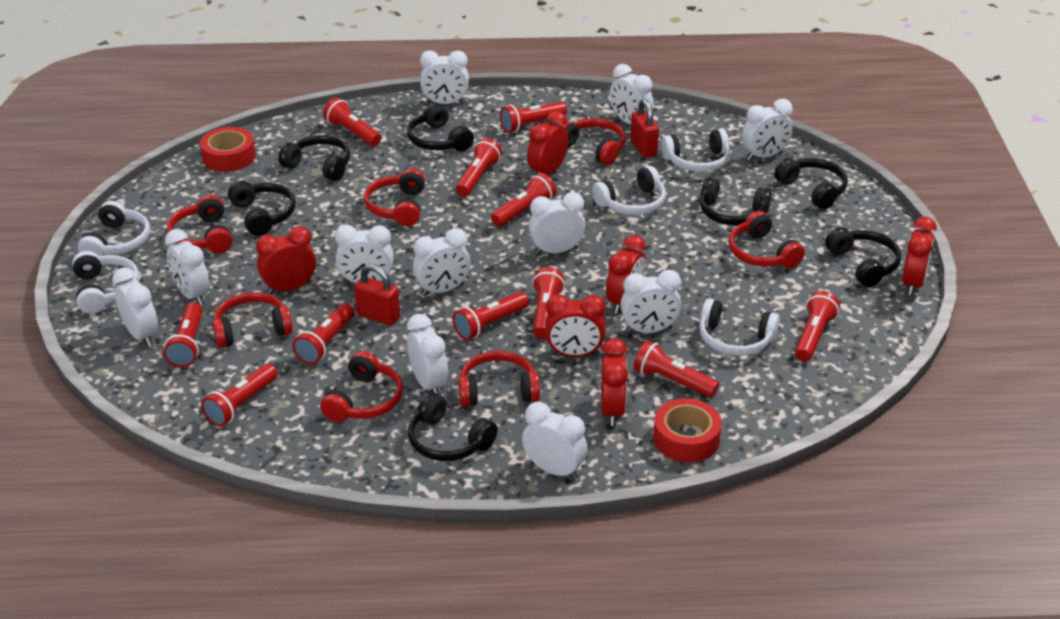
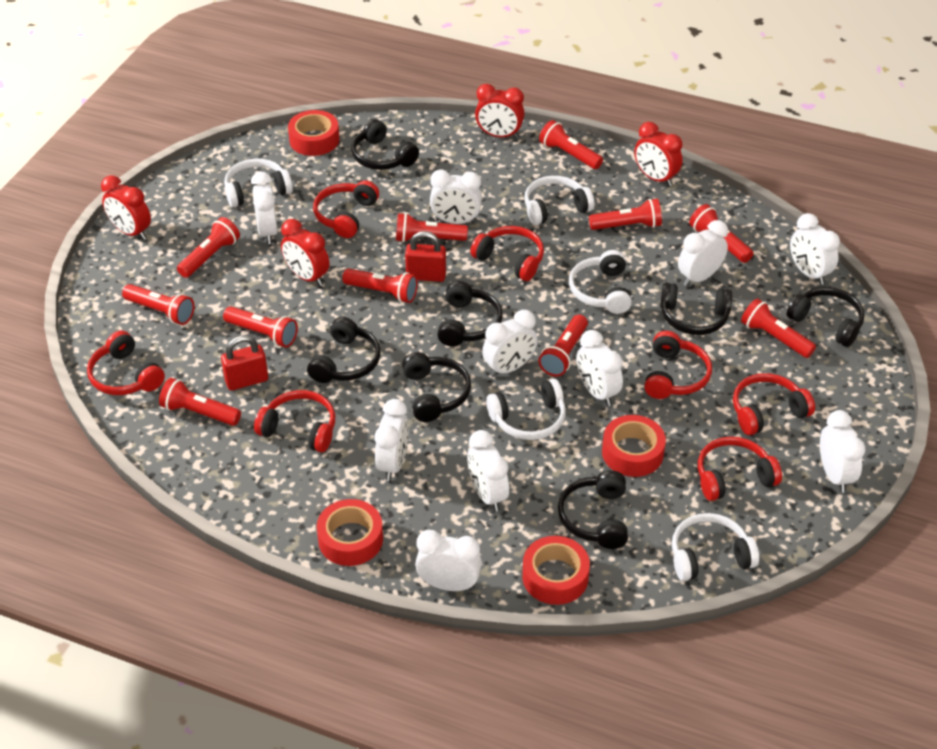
red clock: 6 -> 4
red tape: 2 -> 4
white clock: 11 -> 10

